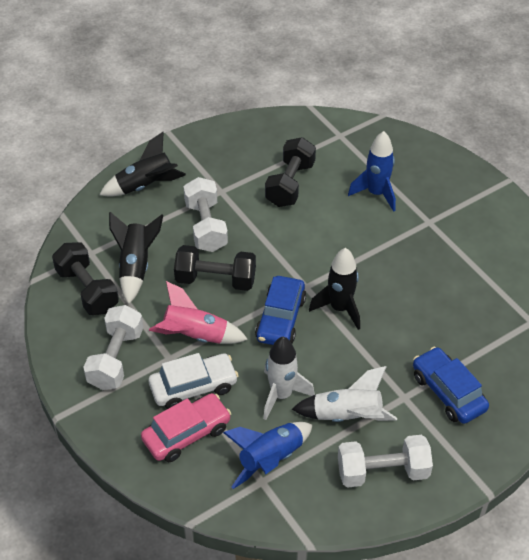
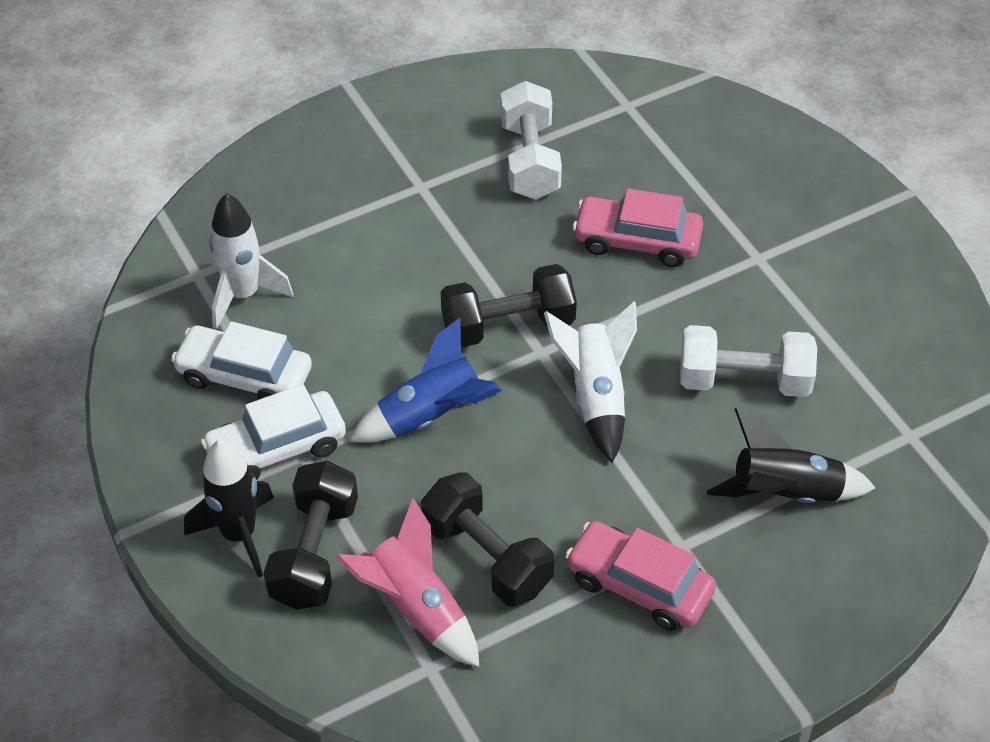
black rocket: 3 -> 2
blue car: 2 -> 0
blue rocket: 2 -> 1
pink car: 1 -> 2
white car: 1 -> 2
white dumbbell: 3 -> 2

